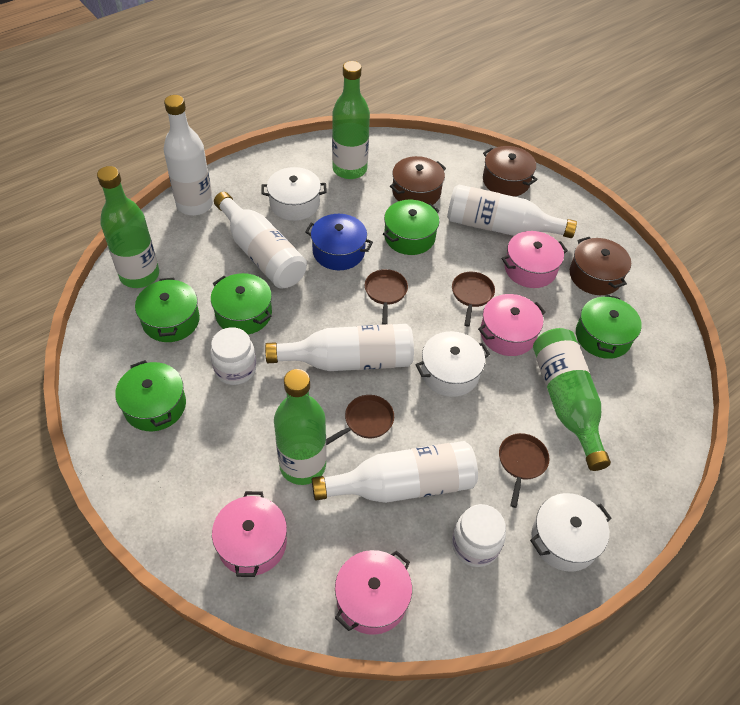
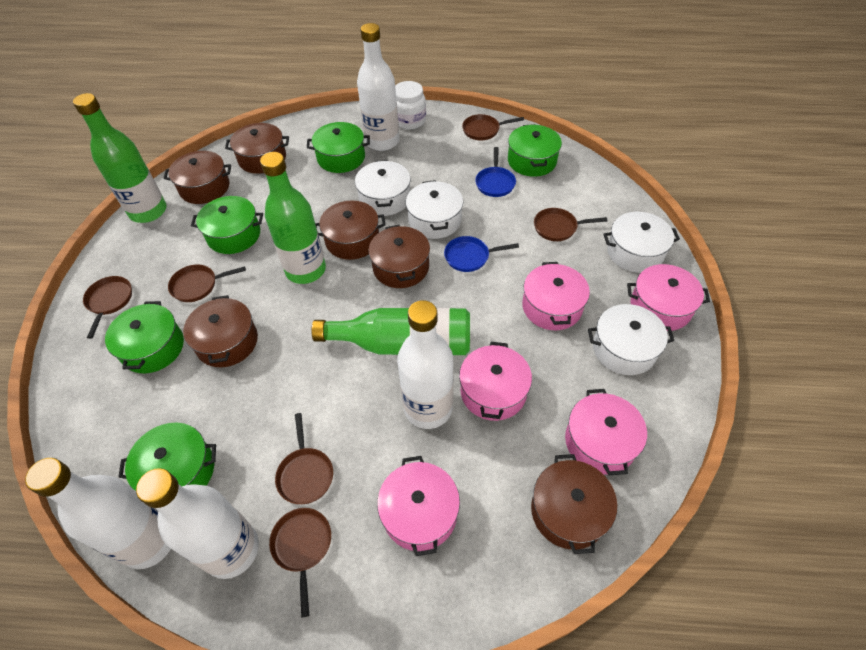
blue pan: 0 -> 2
blue pot: 1 -> 0
brown pan: 4 -> 6
brown pot: 3 -> 6
green bottle: 4 -> 3
pink pot: 4 -> 5
white bottle: 5 -> 4
white jar: 2 -> 1
white pot: 3 -> 4

